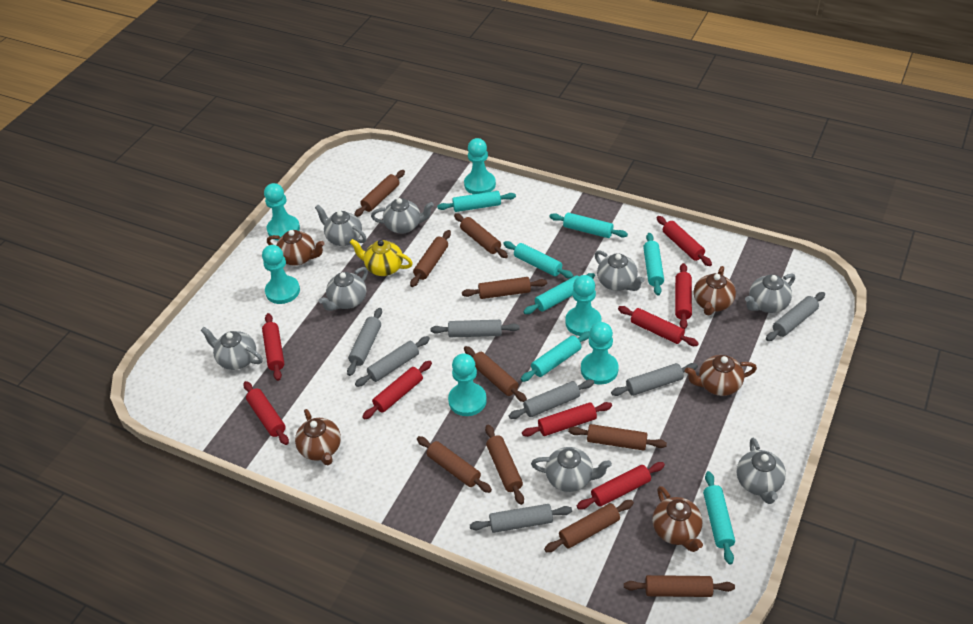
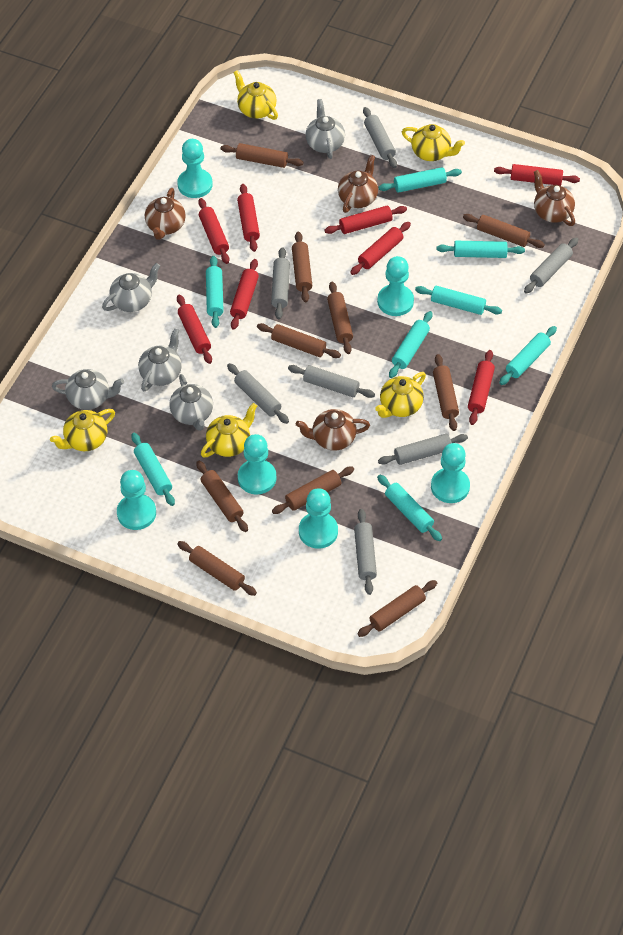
brown teapot: 5 -> 4
grey teapot: 8 -> 5
turquoise rolling pin: 7 -> 8
yellow teapot: 1 -> 5

